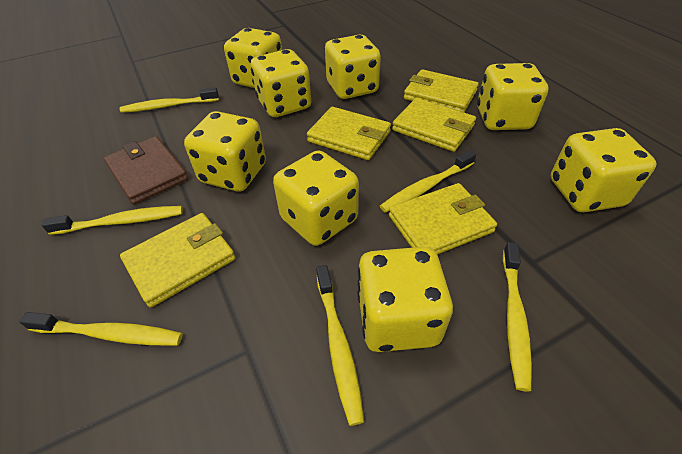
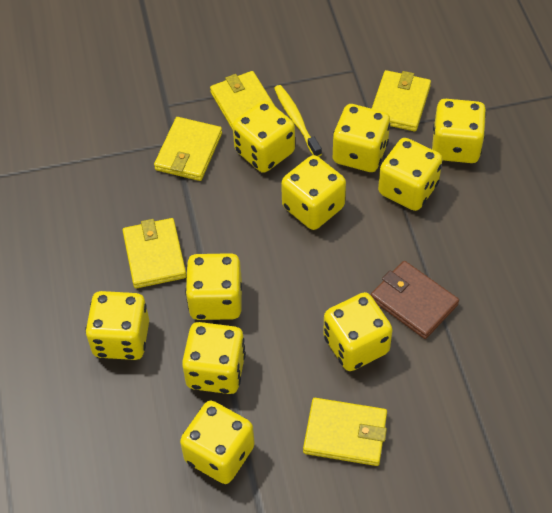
yellow dice: 8 -> 10
yellow toothbrush: 6 -> 1

